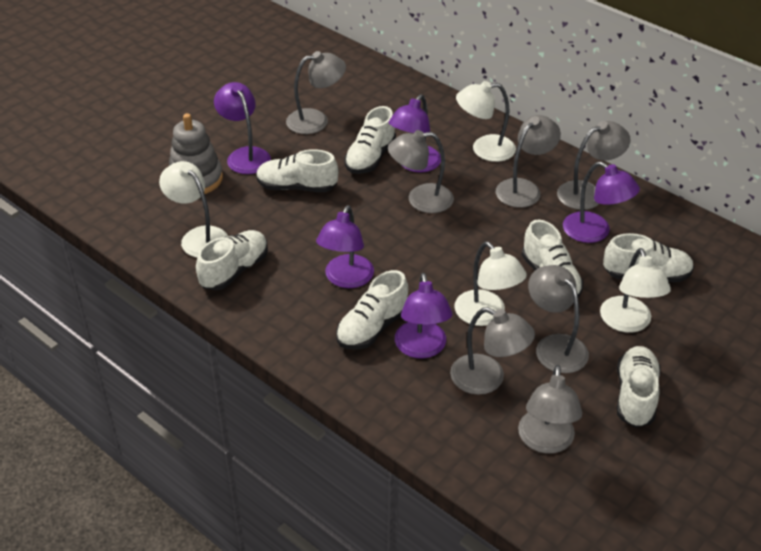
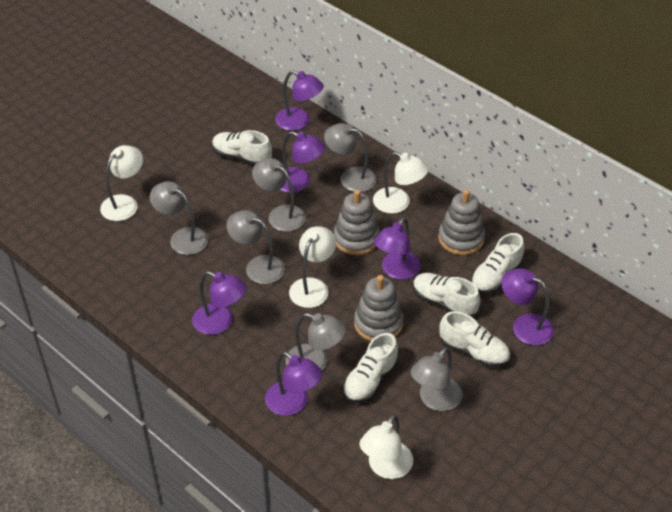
grey lamp: 7 -> 6
grey stacking toy: 1 -> 3
purple lamp: 5 -> 6
white shoe: 7 -> 5

